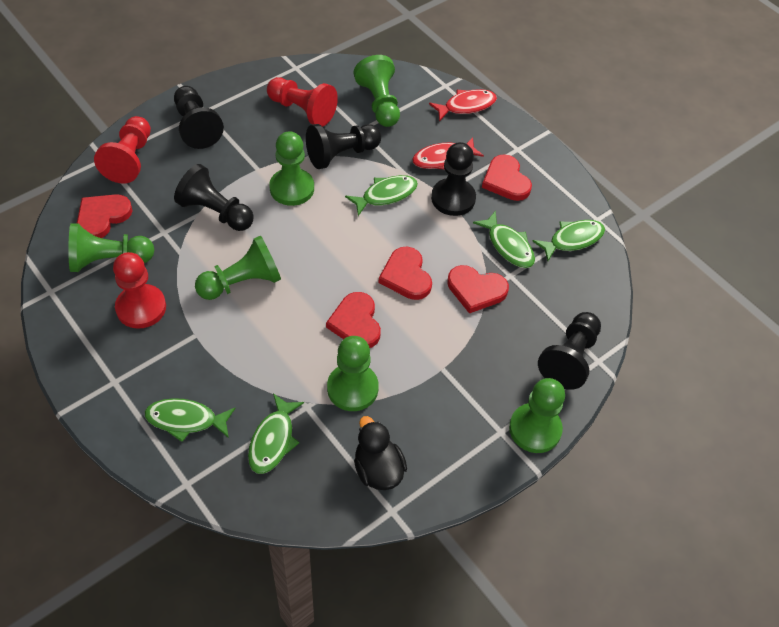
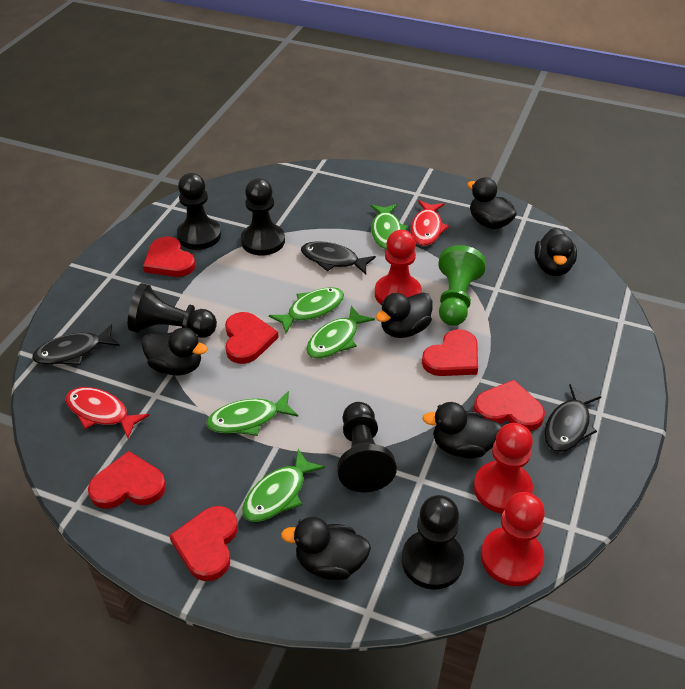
black duck: 1 -> 6
black fish: 0 -> 3
green pawn: 6 -> 1
red heart: 5 -> 6

